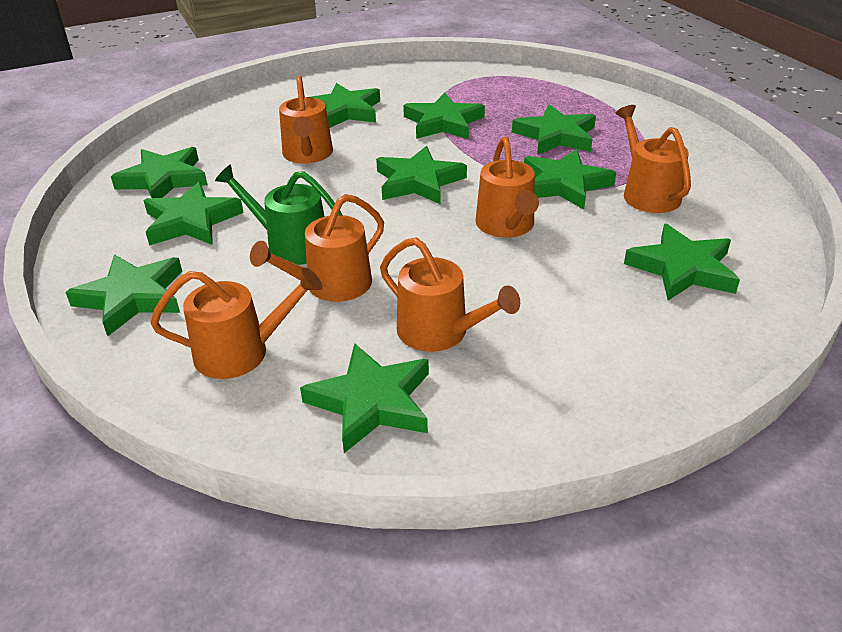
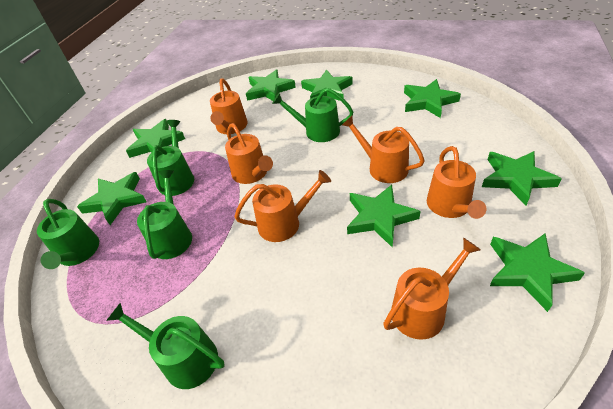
green star: 10 -> 8
green watering can: 1 -> 5

